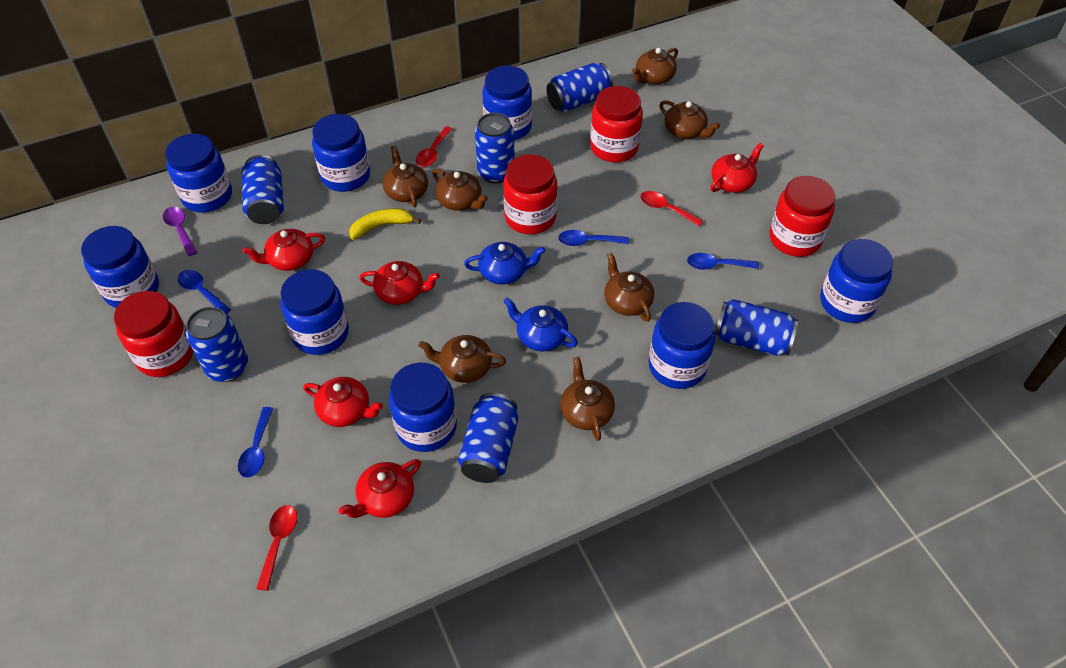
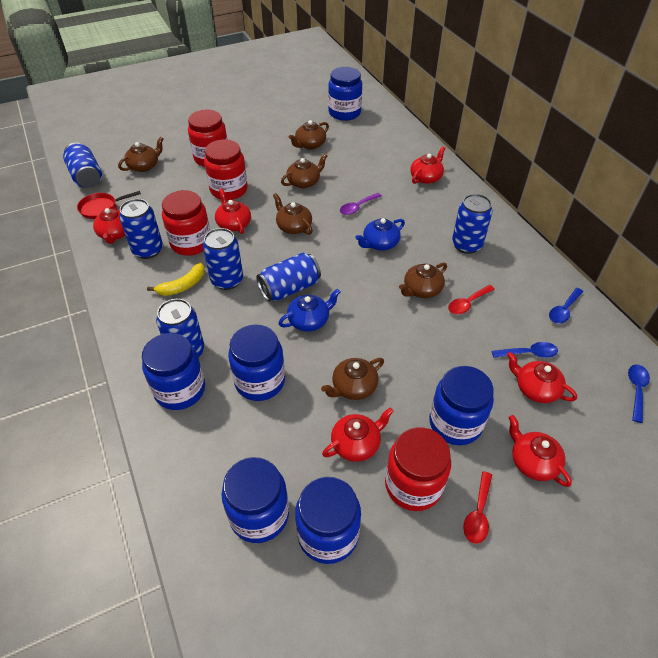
blue jar: 8 -> 6
blue spoon: 4 -> 3
brown teapot: 7 -> 6
red pan: 0 -> 1
red spoon: 3 -> 2
red teapot: 5 -> 6

